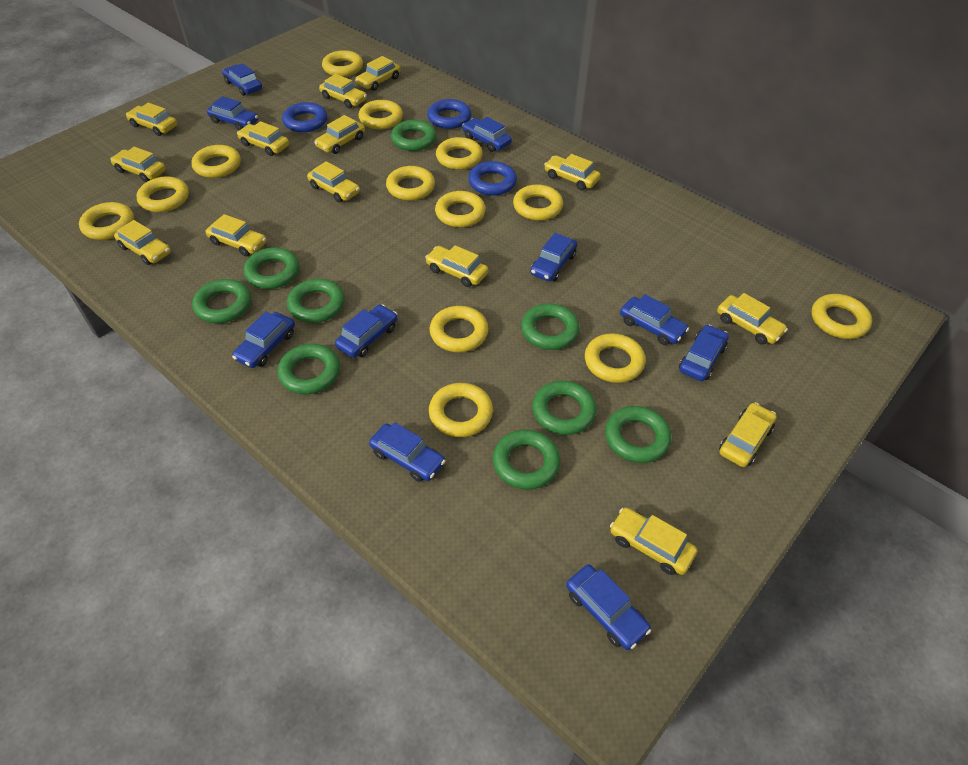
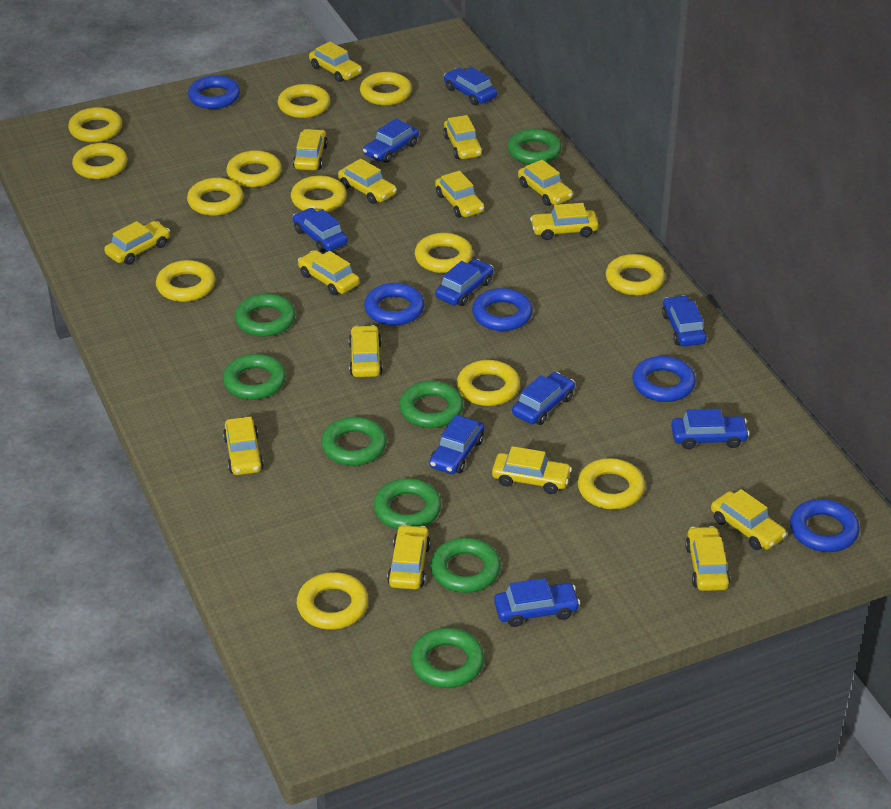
blue car: 10 -> 9
blue ring: 3 -> 5
green ring: 9 -> 8
yellow car: 14 -> 15

